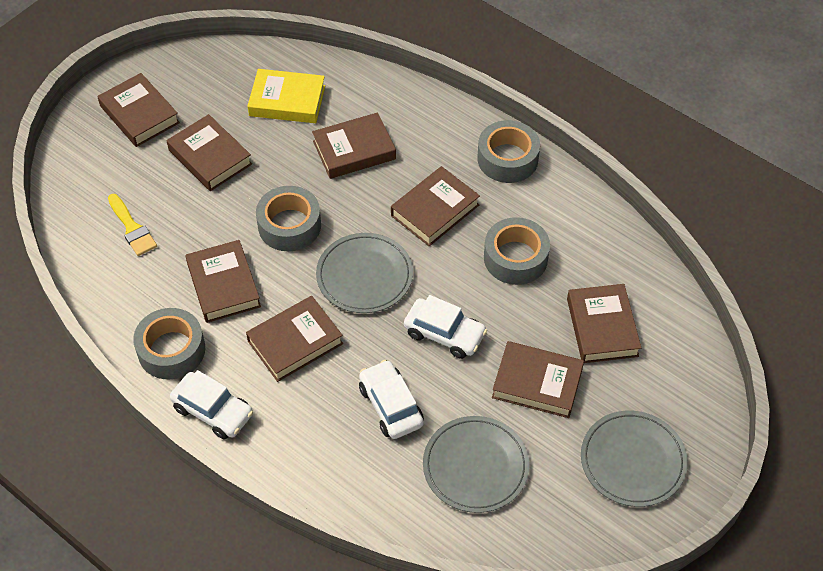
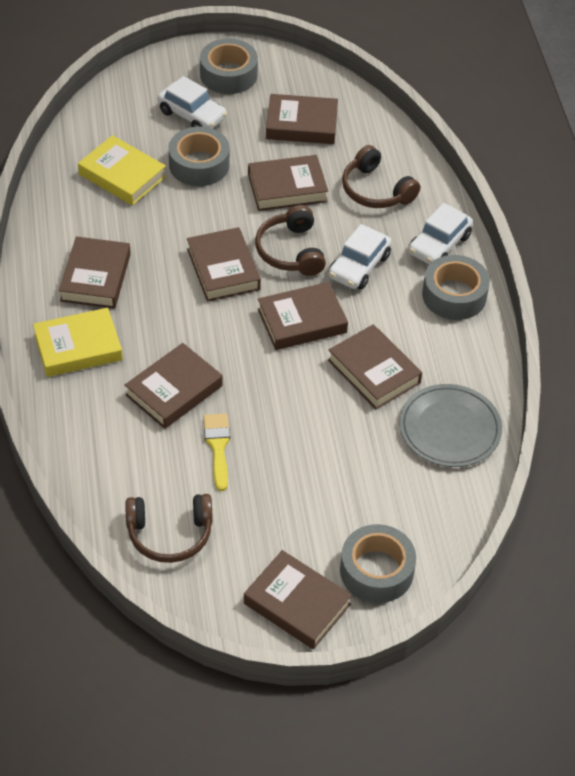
brown headphones: 0 -> 3
grey plate: 3 -> 1
yellow book: 1 -> 2

